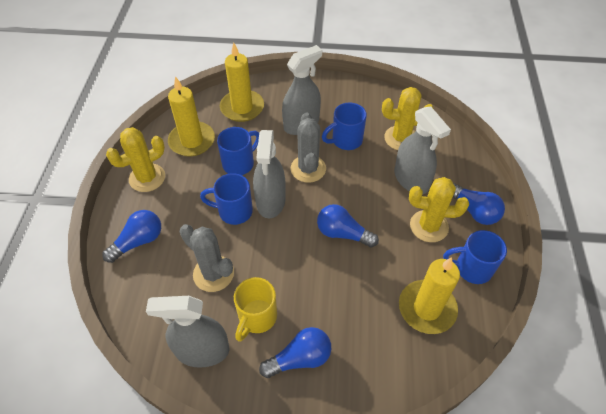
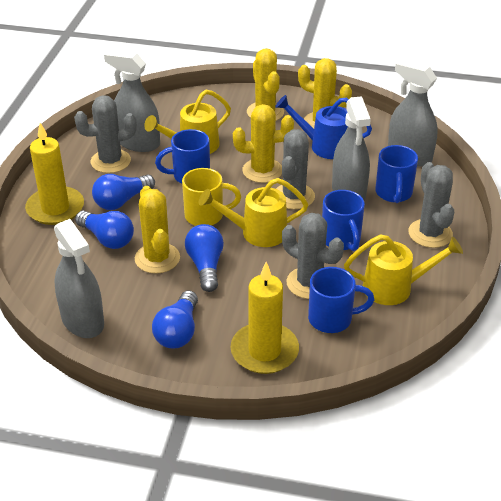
blue watering can: 0 -> 1
grey cactus: 2 -> 4
yellow cactus: 3 -> 4
yellow candle: 3 -> 2
yellow watering can: 0 -> 3

